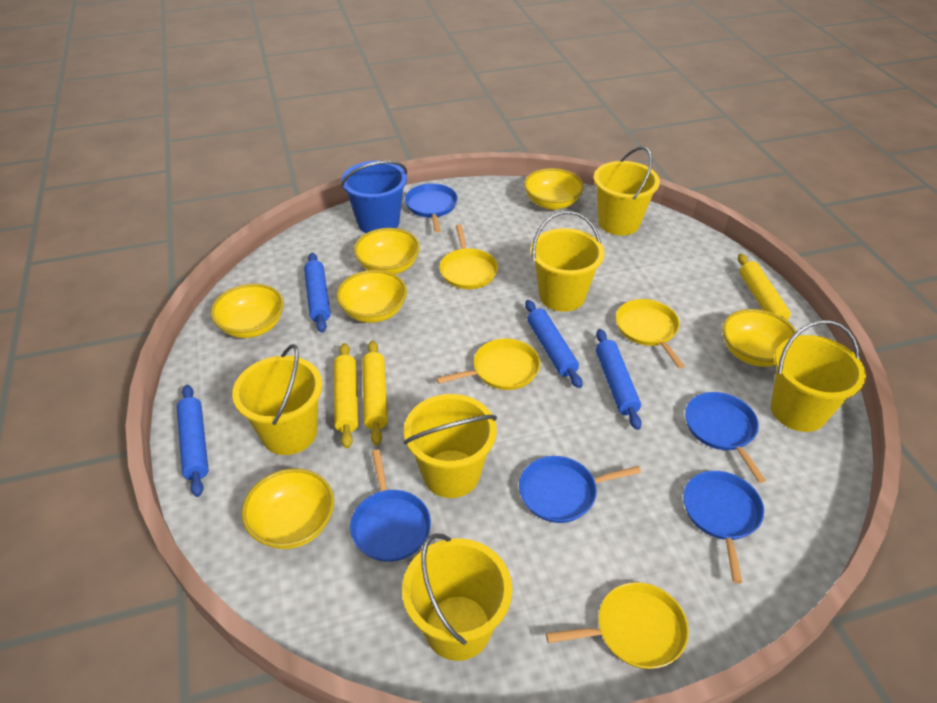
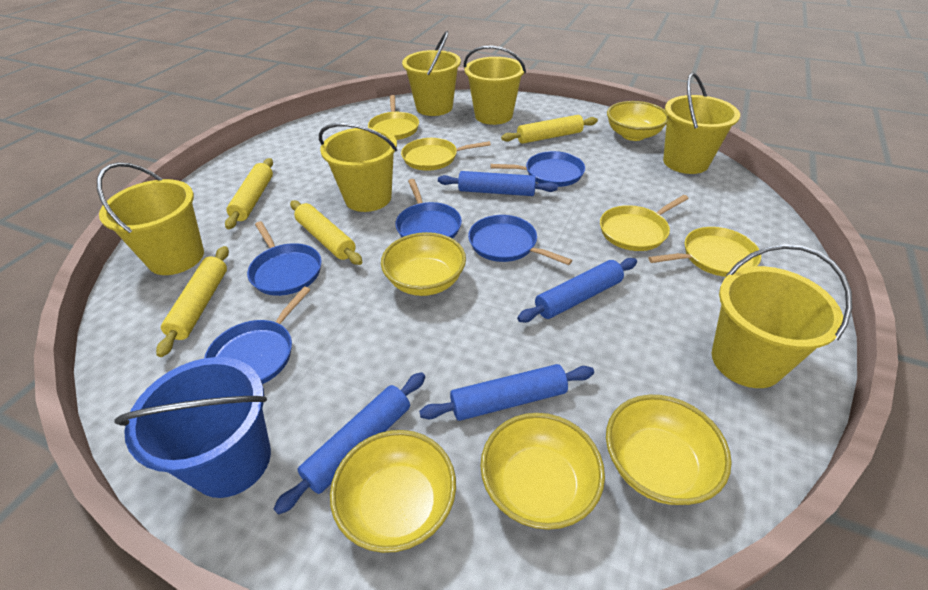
yellow bowl: 6 -> 5
yellow rolling pin: 3 -> 4

